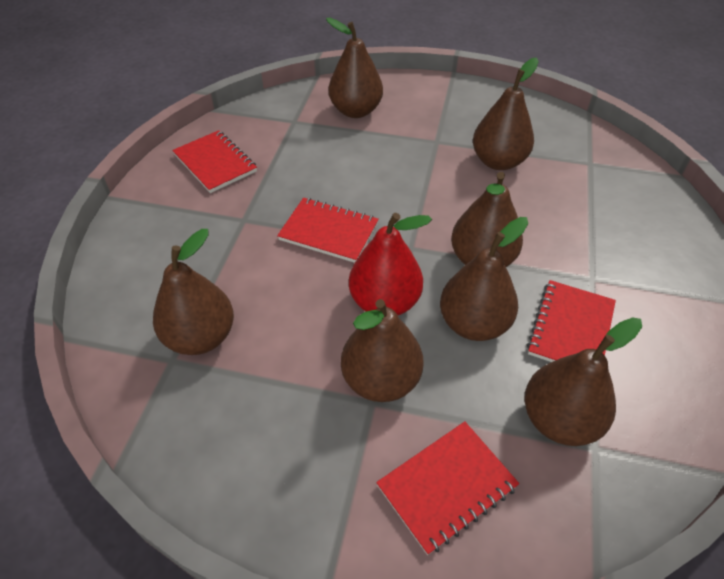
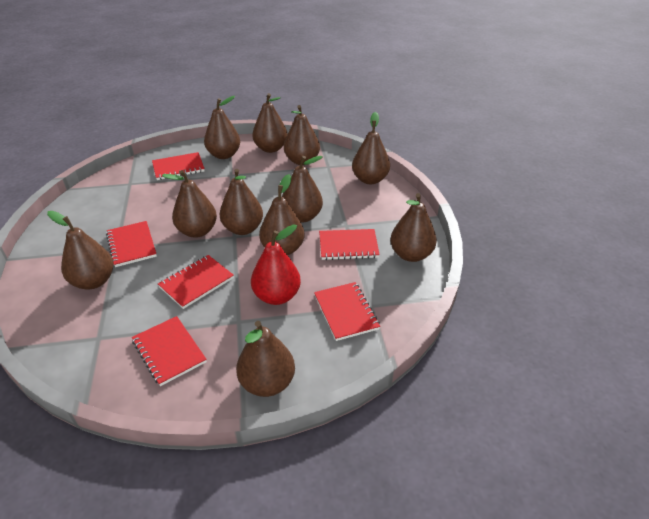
brown pear: 7 -> 11
red notebook: 4 -> 6

